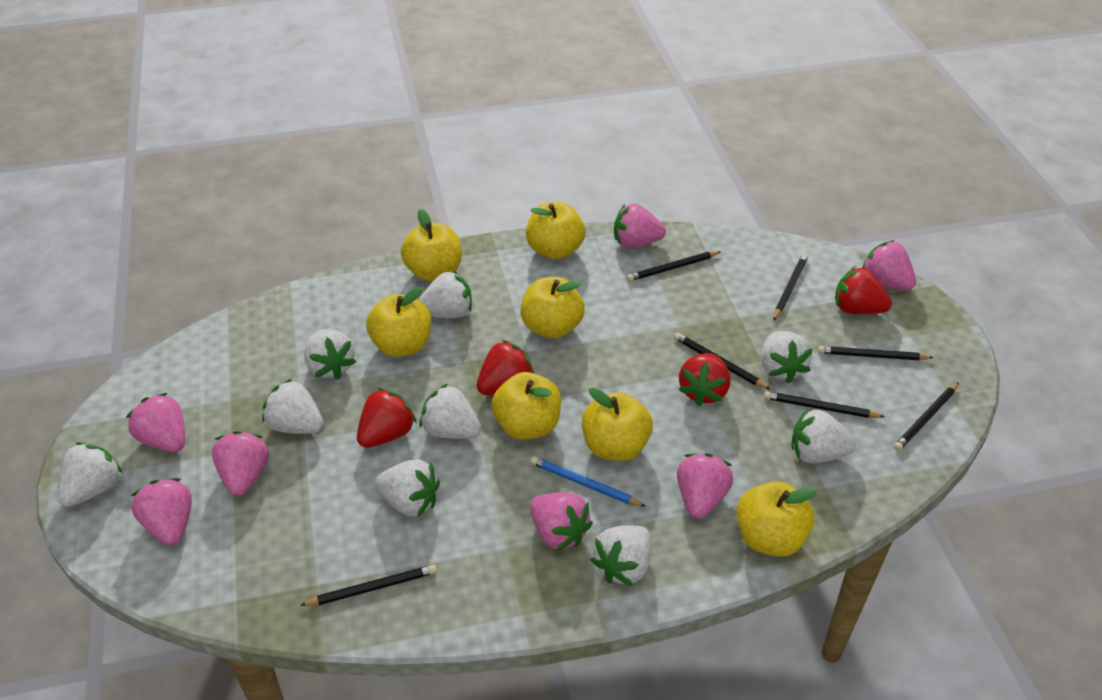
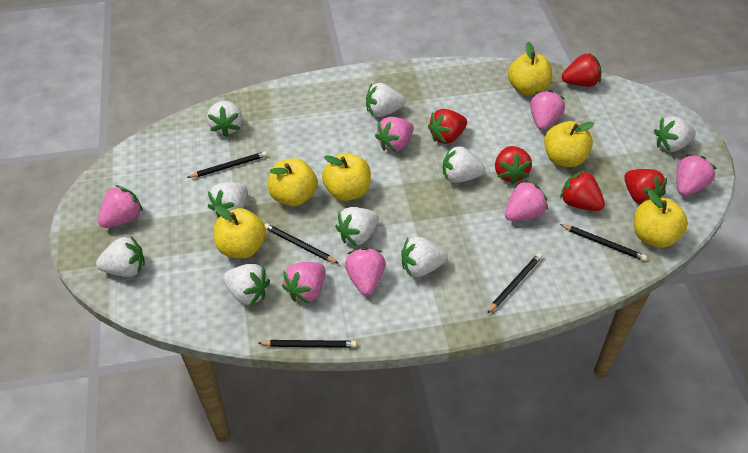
black pencil: 7 -> 5
blue pencil: 1 -> 0
red strawberry: 4 -> 5
yellow apple: 7 -> 6

